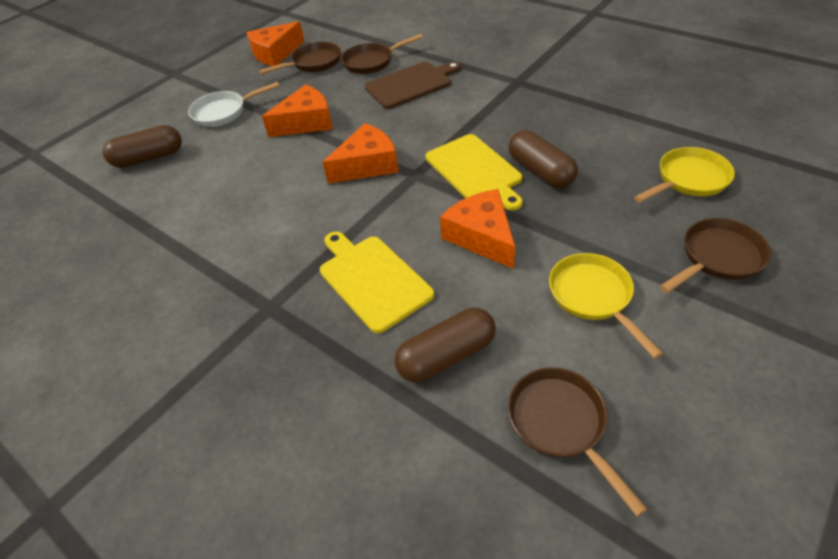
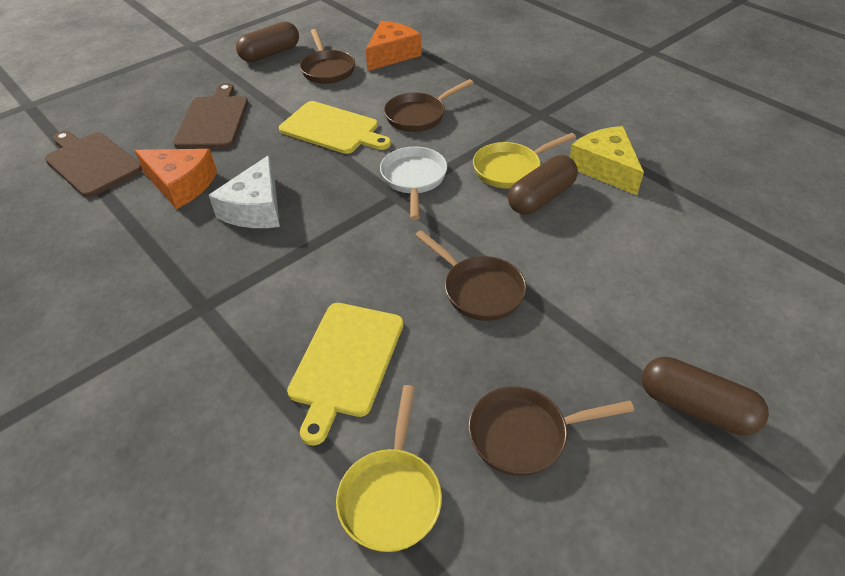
brown cutting board: 1 -> 2
orange cheese: 4 -> 2
white cheese: 0 -> 1
yellow cheese: 0 -> 1

